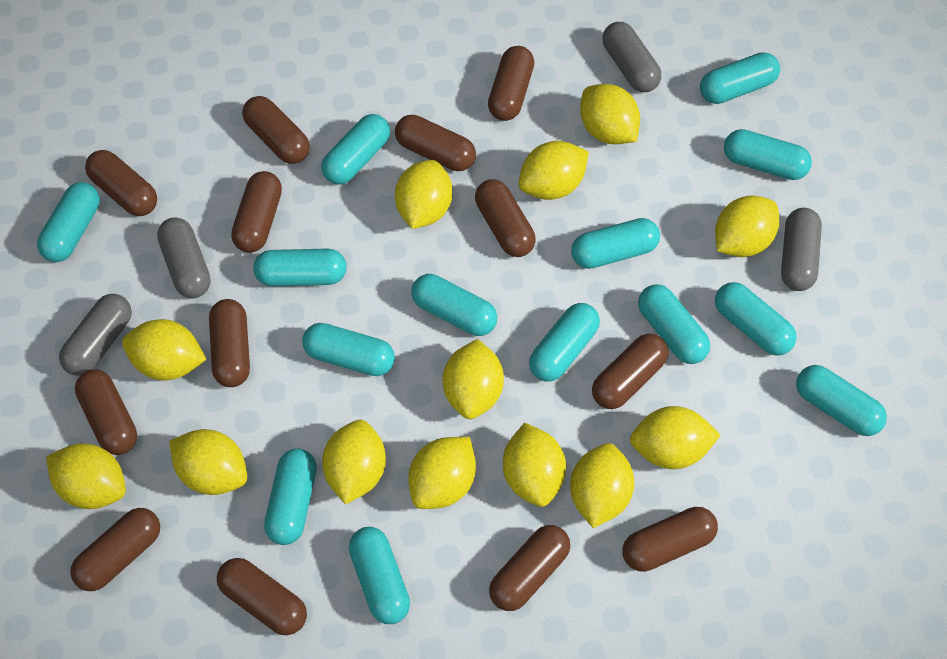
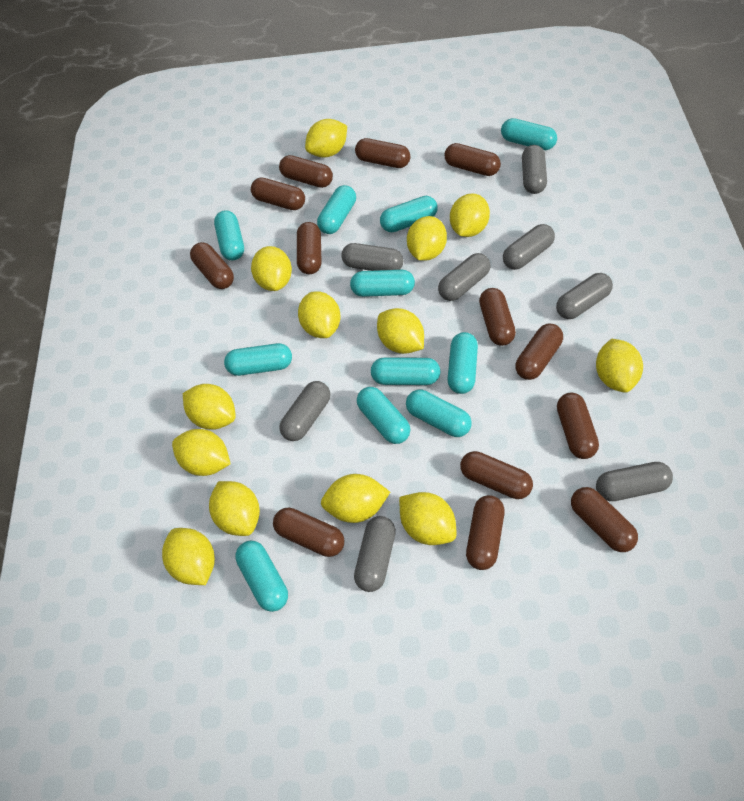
grey capsule: 4 -> 8
turquoise capsule: 14 -> 11

